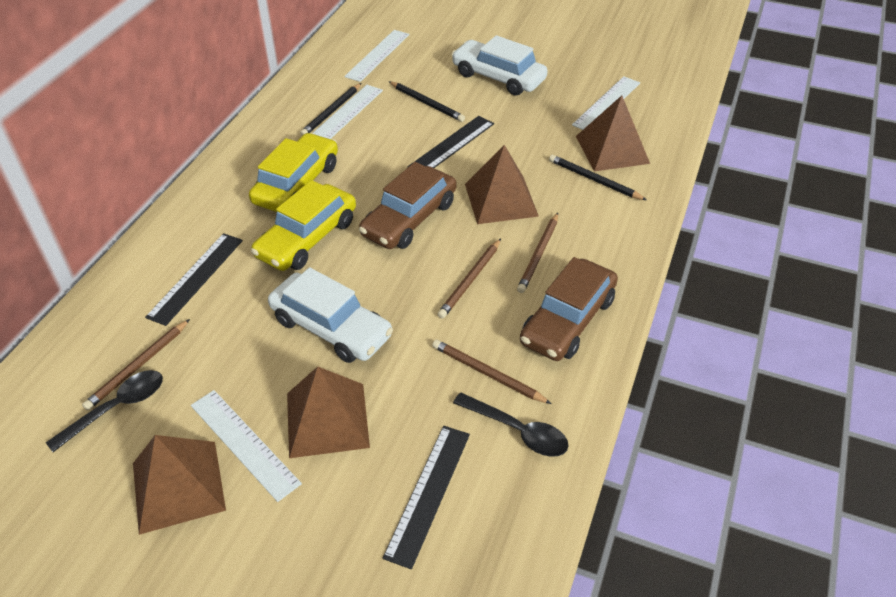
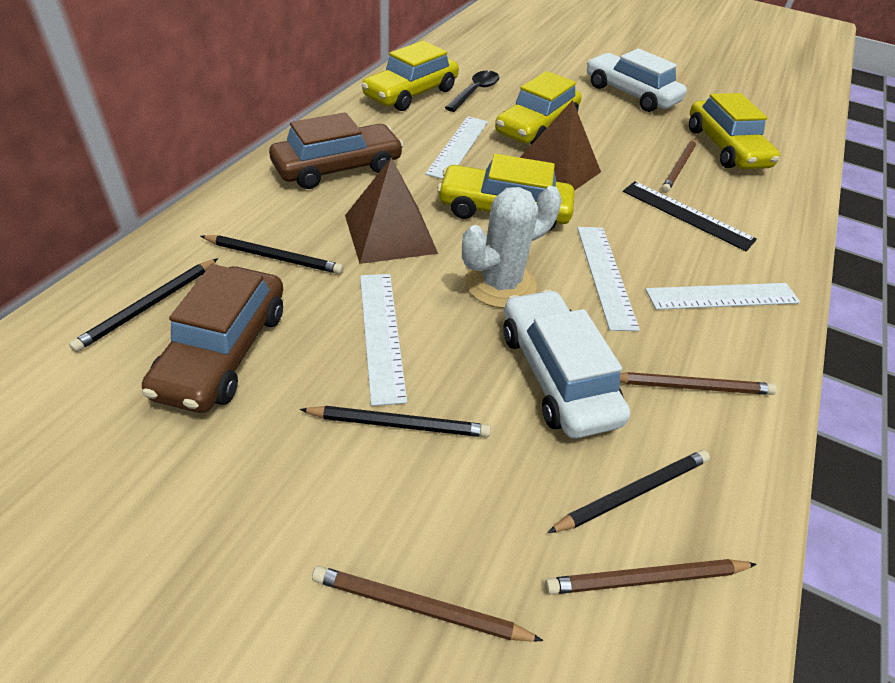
black pencil: 3 -> 4
black ruler: 3 -> 1
black spoon: 2 -> 1
brown pyramid: 4 -> 2
white cactus: 0 -> 1
yellow car: 2 -> 4

